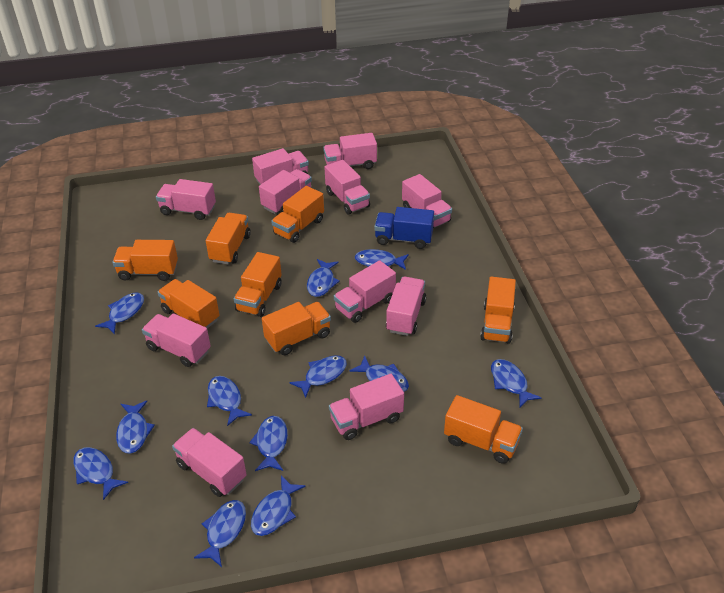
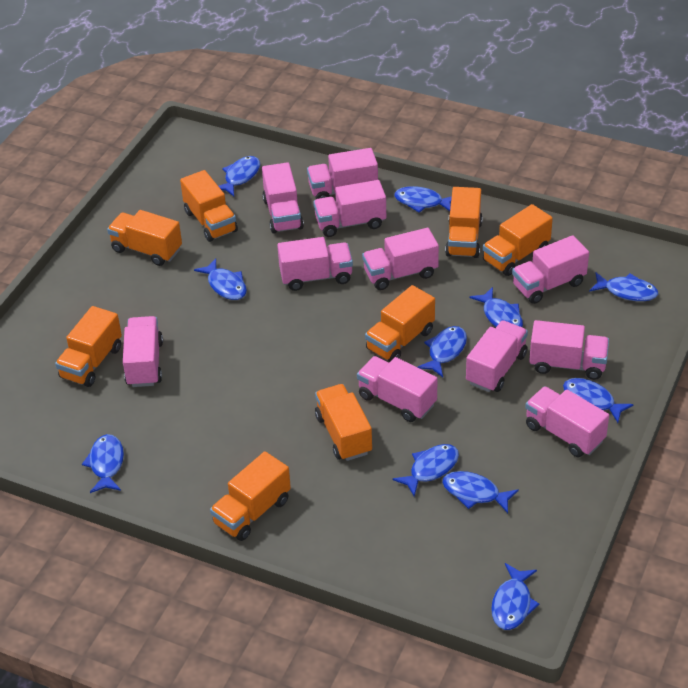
blue fish: 12 -> 11
blue truck: 1 -> 0

